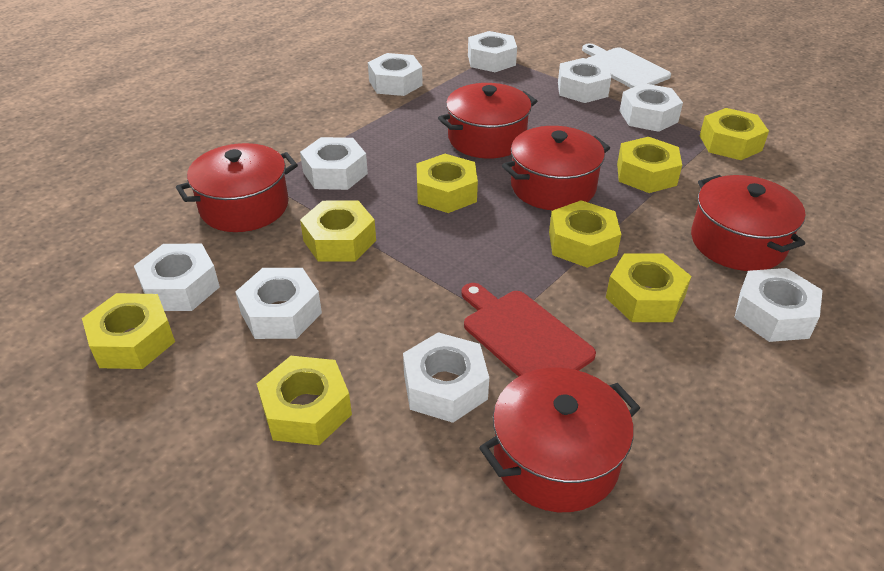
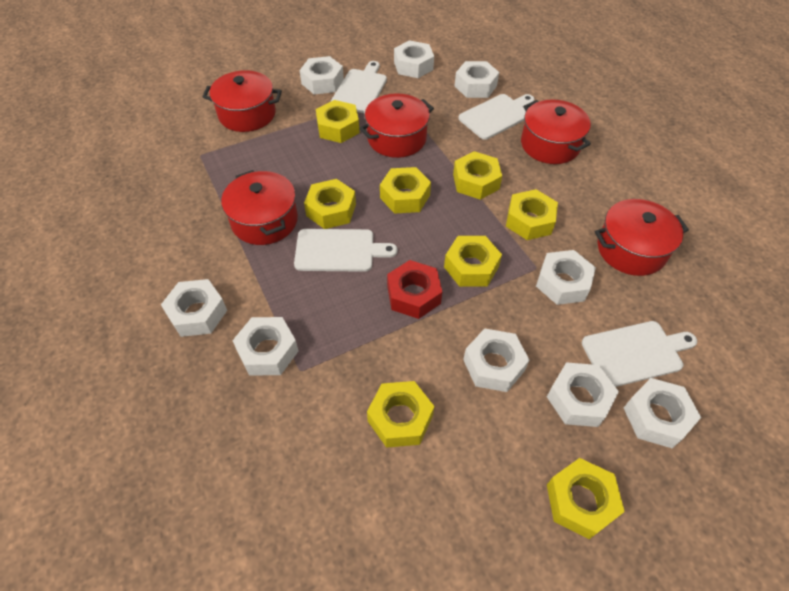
red cutting board: 1 -> 0
red nut: 0 -> 1
white cutting board: 1 -> 4

